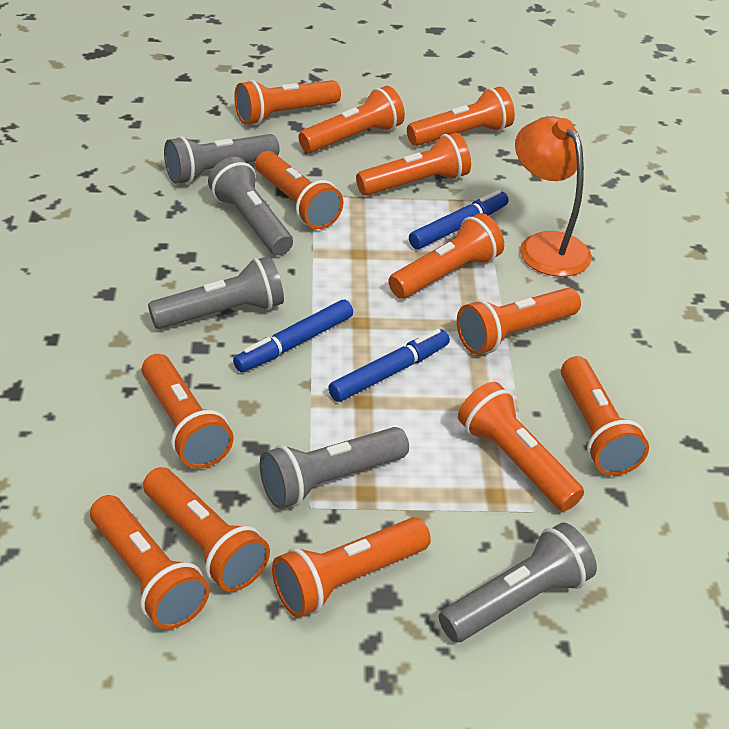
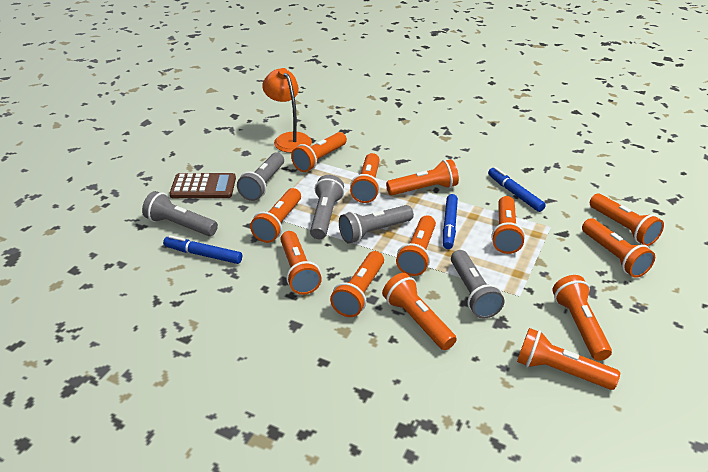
brown calculator: 0 -> 1

